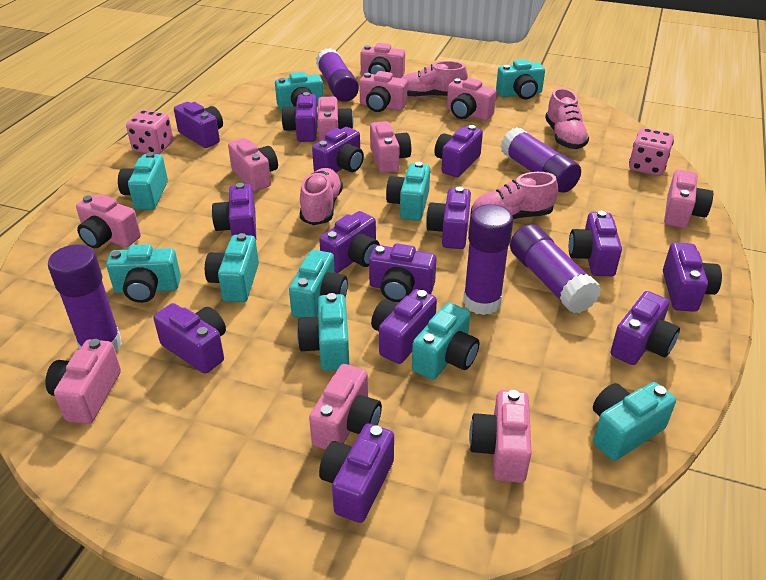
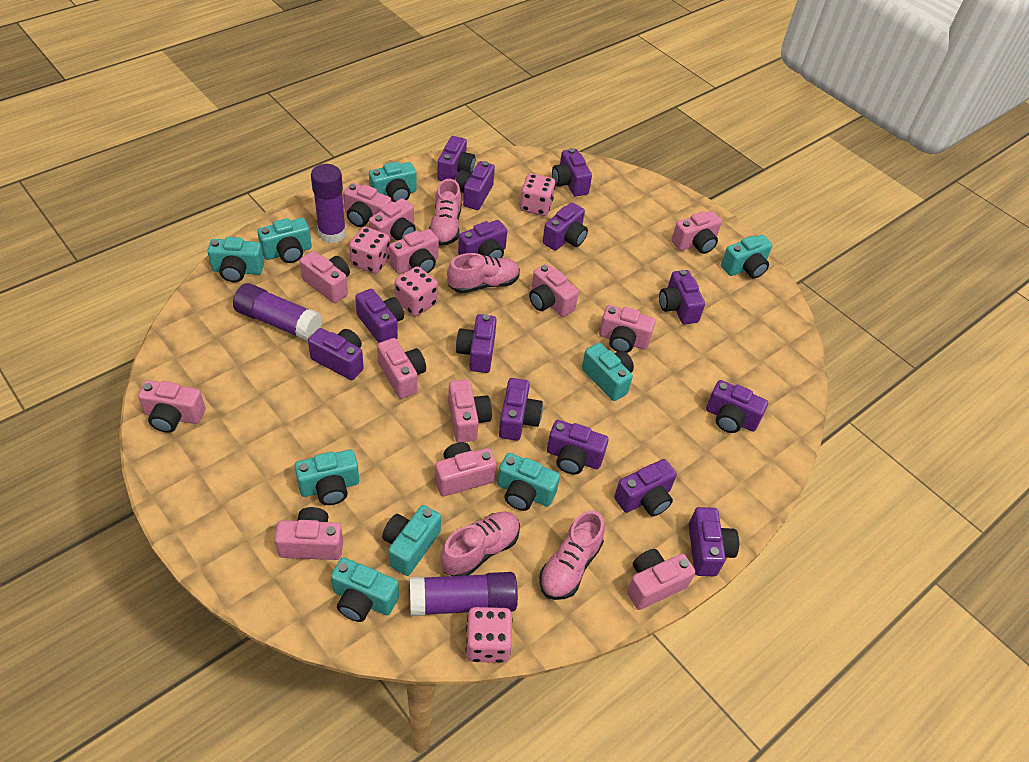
pink camera: 11 -> 13
pink dice: 2 -> 4
purple glue stick: 5 -> 3
turquoise camera: 10 -> 9

